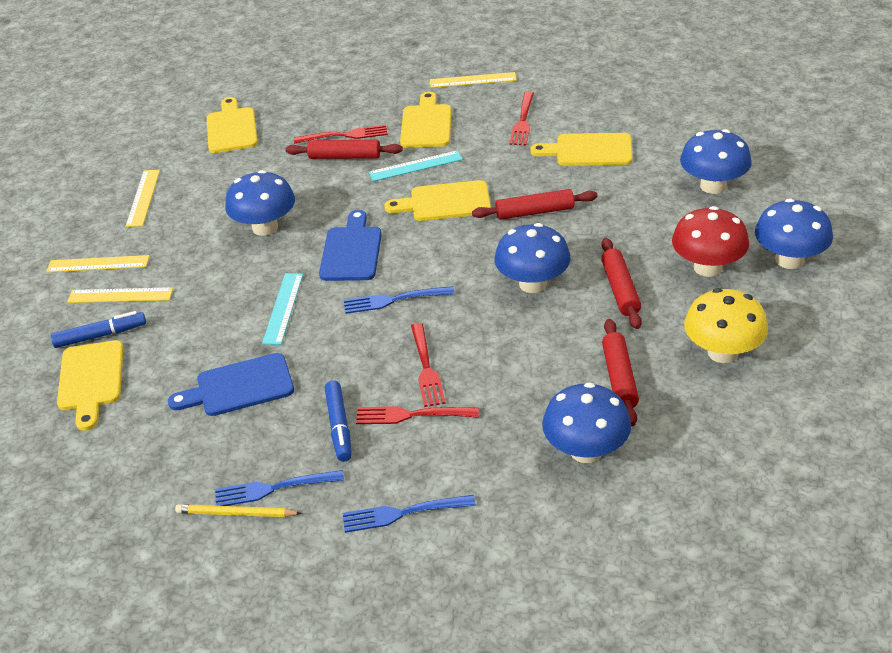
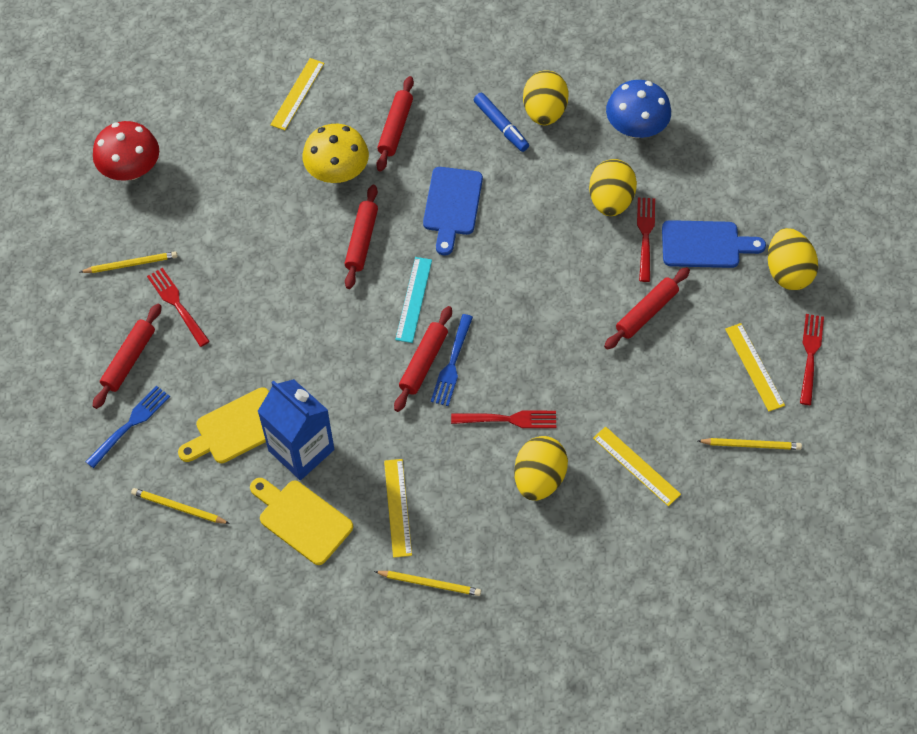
blue carton: 0 -> 1
blue fork: 3 -> 2
blue marker: 2 -> 1
blue mushroom: 5 -> 1
red rolling pin: 4 -> 5
turquoise ruler: 2 -> 1
yellow cutting board: 5 -> 2
yellow egg: 0 -> 4
yellow pencil: 1 -> 4

